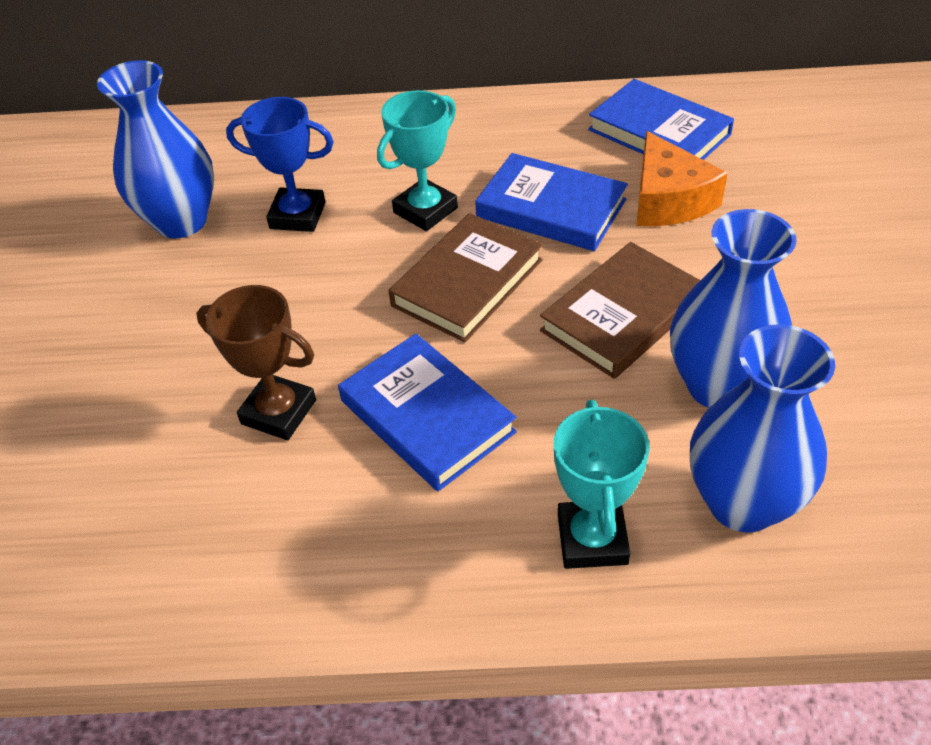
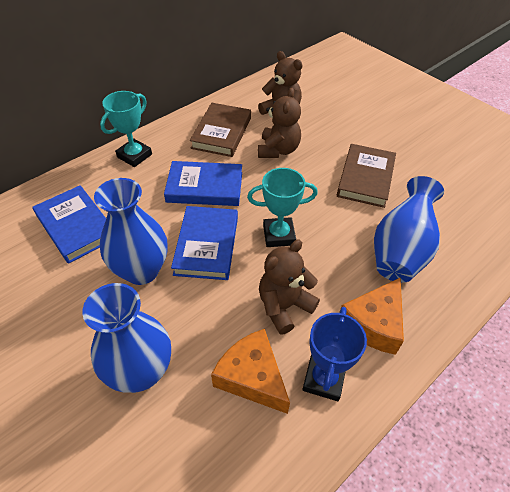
brown teddy bear: 0 -> 3
brown trophy: 1 -> 0
orange cheese: 1 -> 2

